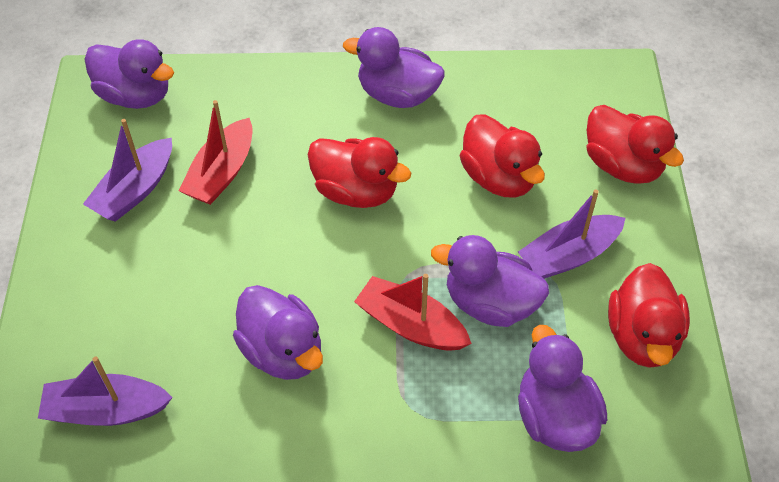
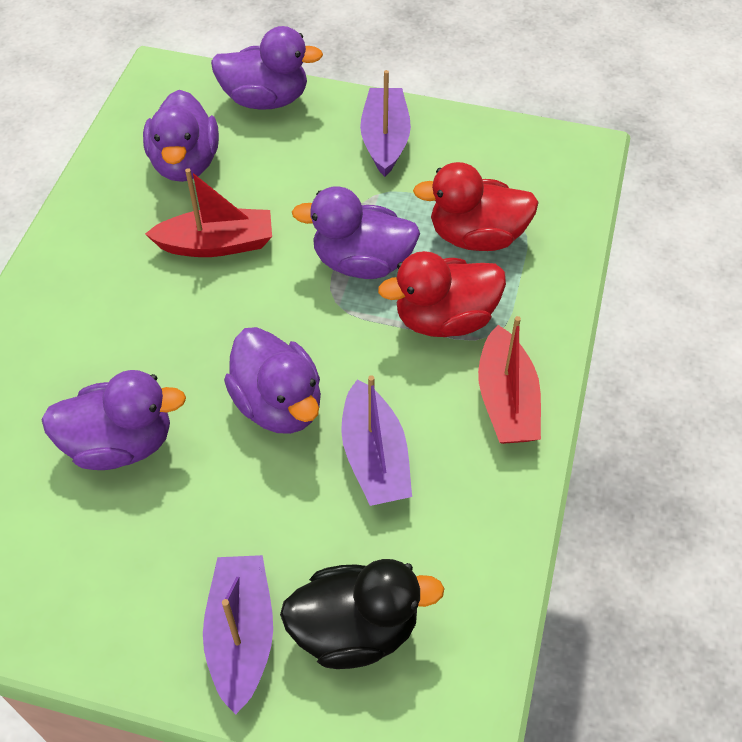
black duck: 0 -> 1
red duck: 4 -> 2

